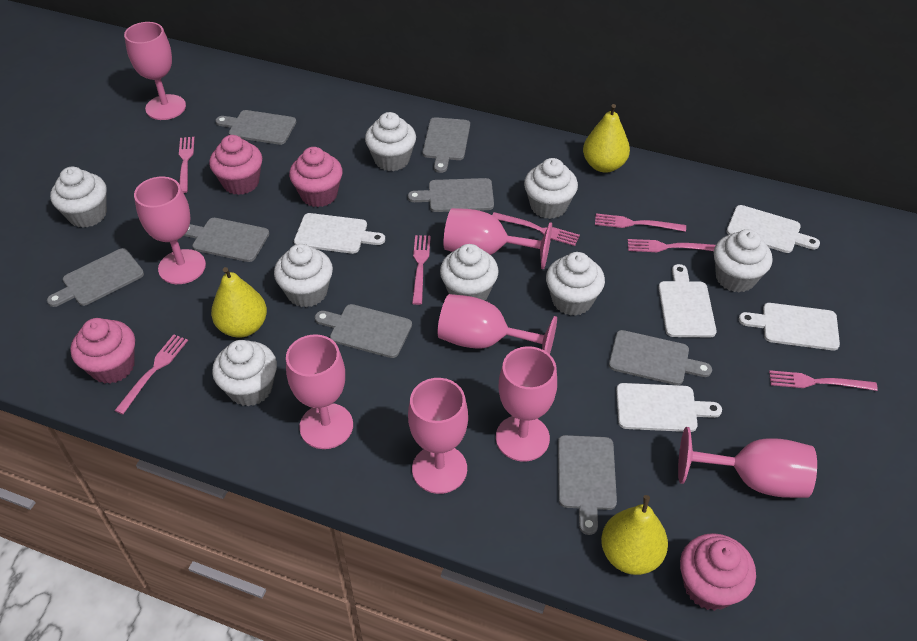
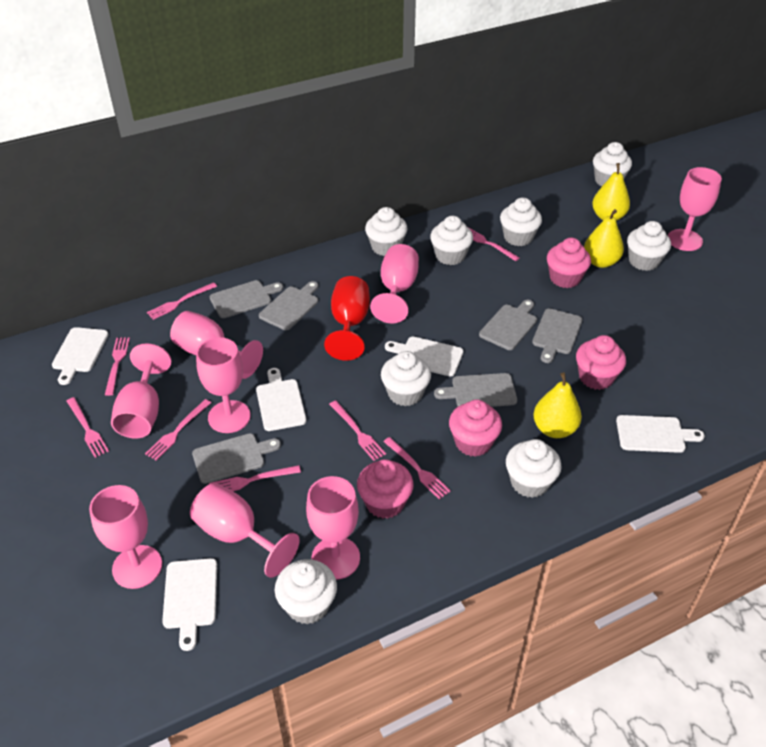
grey cutting board: 8 -> 6
pink fork: 7 -> 8
red goblet: 0 -> 1

